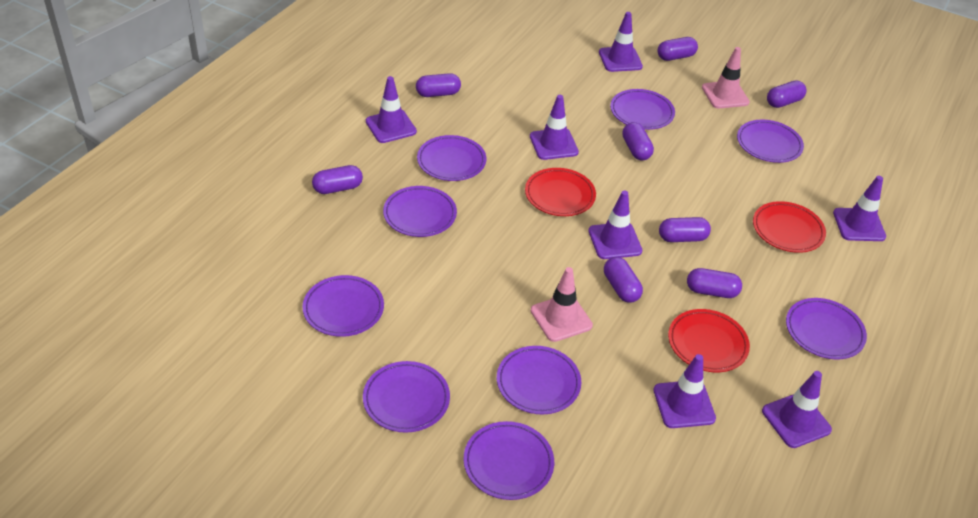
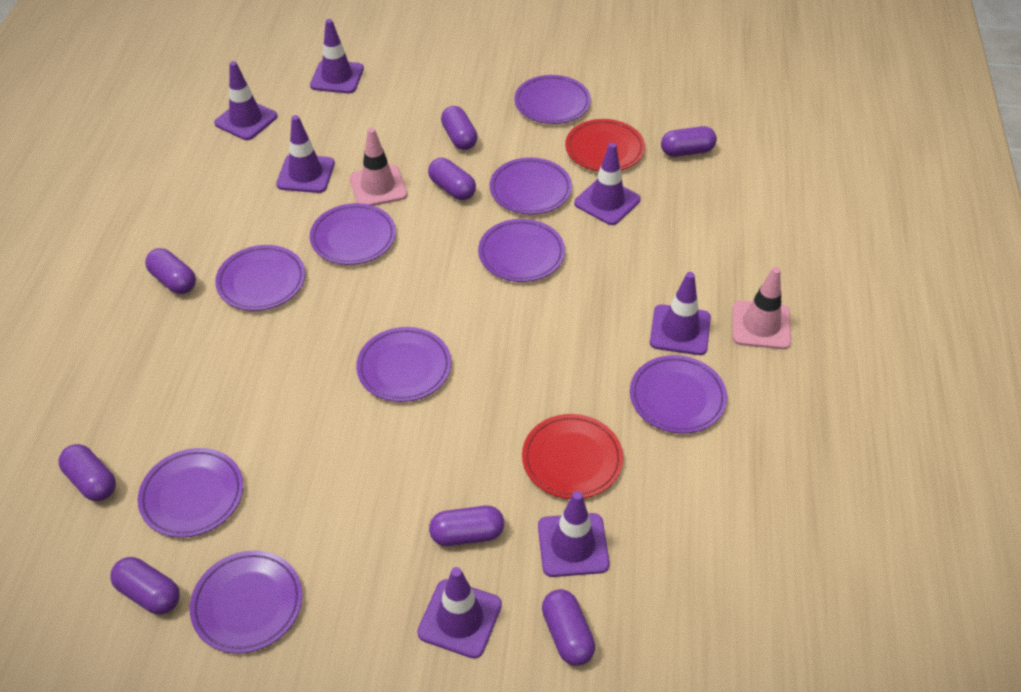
red plate: 3 -> 2

